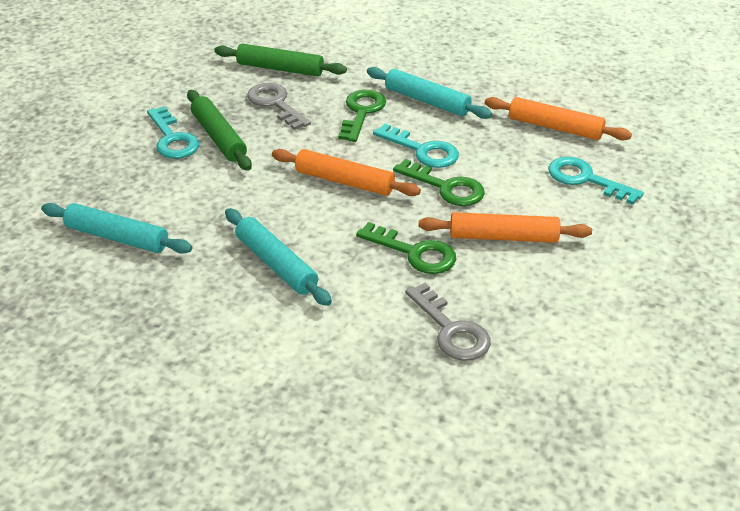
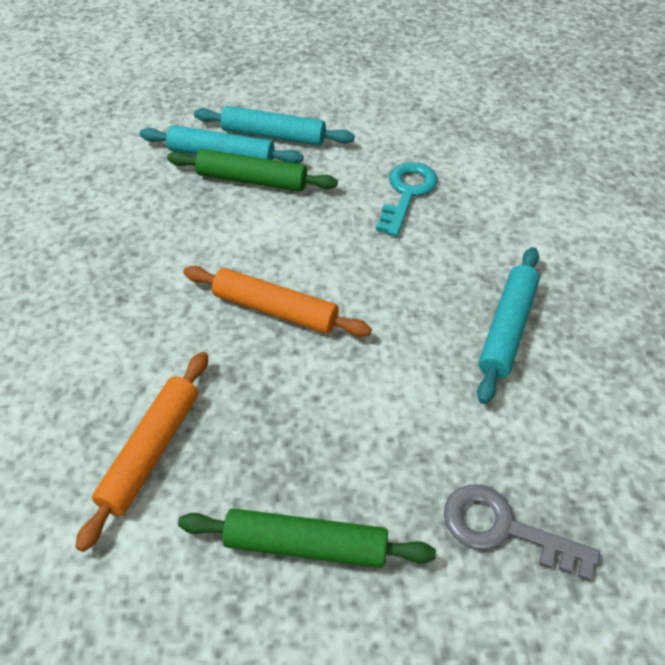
green key: 3 -> 0
grey key: 2 -> 1
orange rolling pin: 3 -> 2
turquoise key: 3 -> 1

